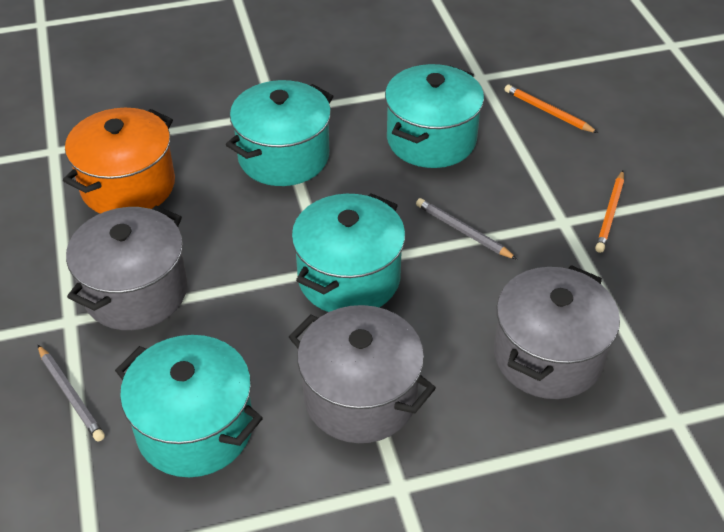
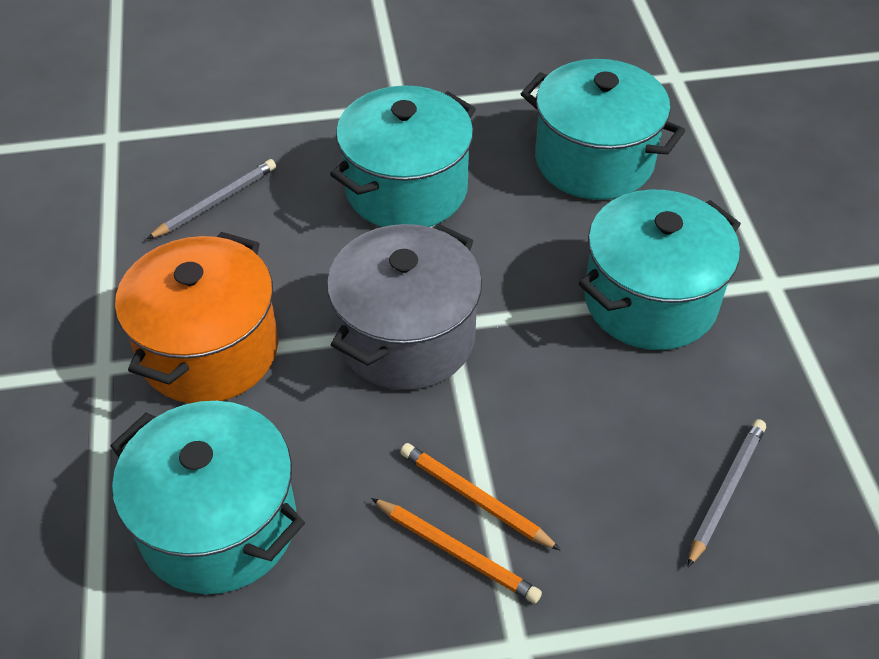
grey pot: 3 -> 1

